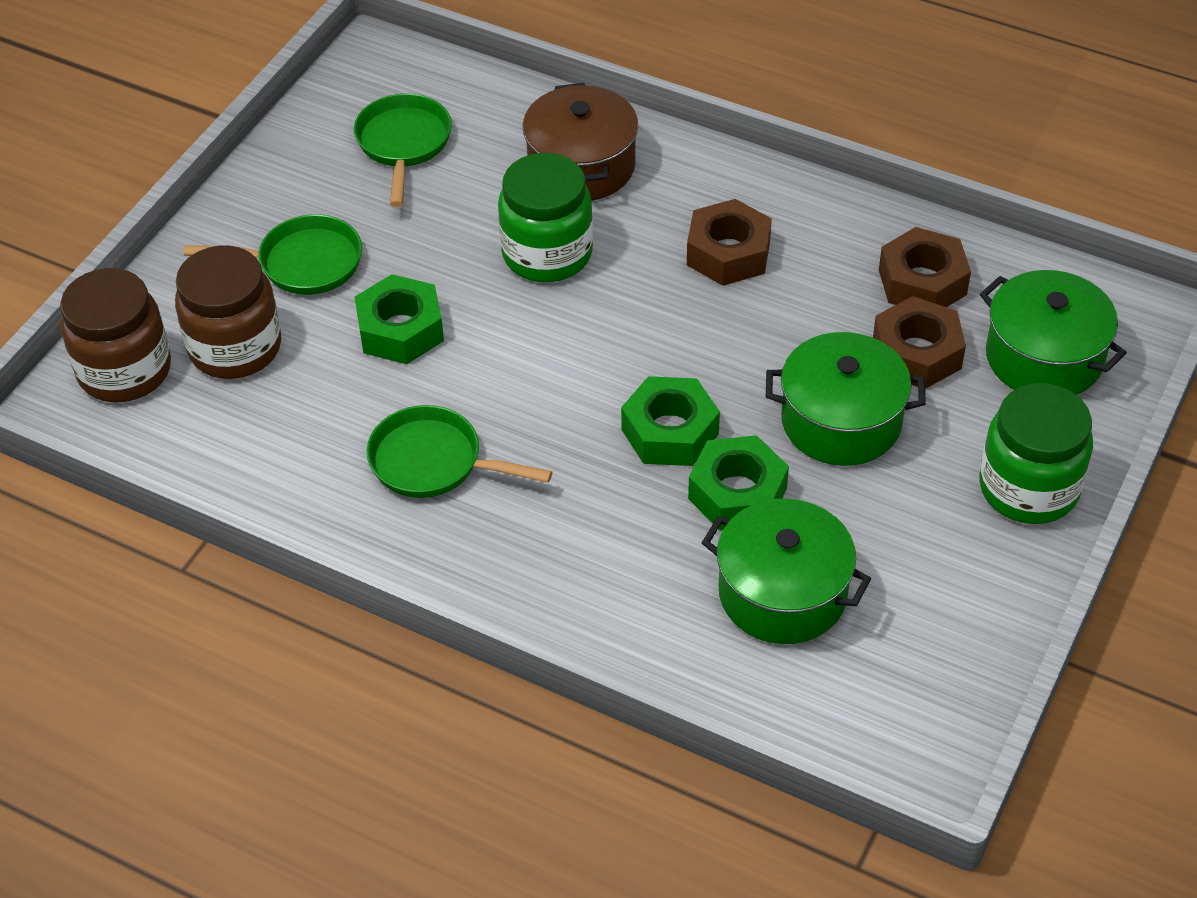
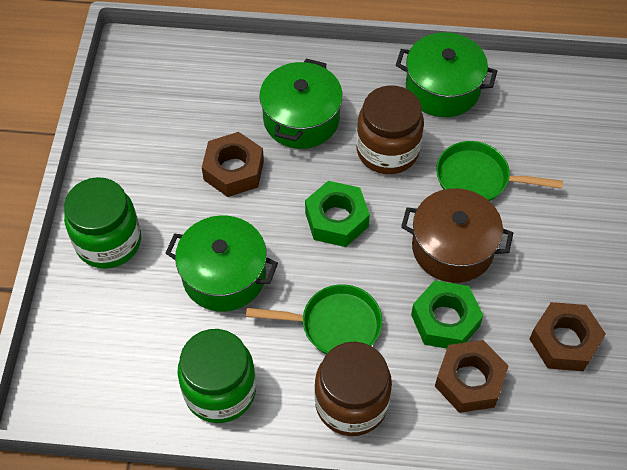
green nut: 3 -> 2
green pan: 3 -> 2

